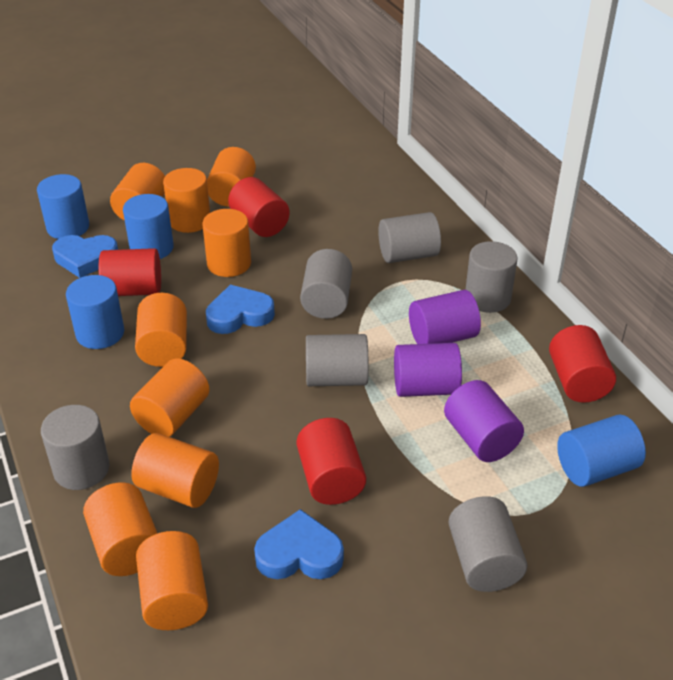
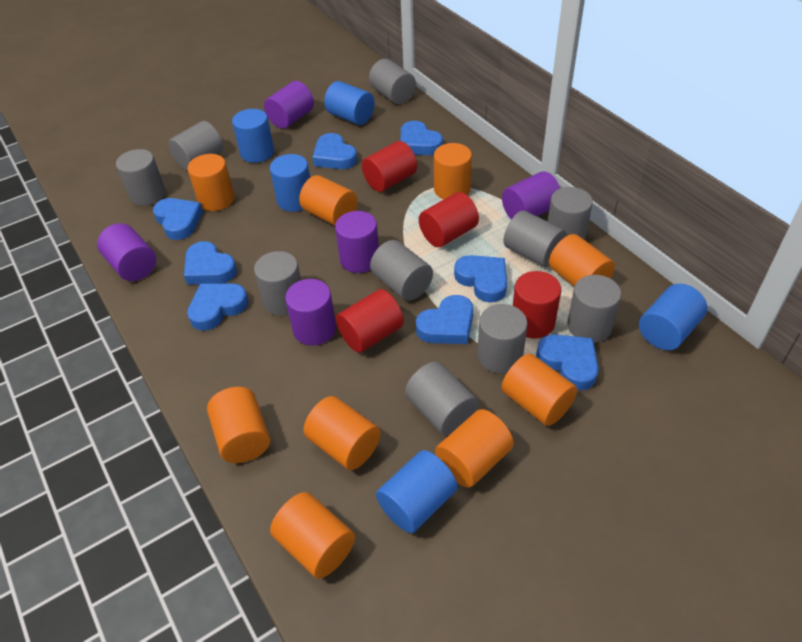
blue cylinder: 4 -> 5
blue heart: 3 -> 8
grey cylinder: 6 -> 10
purple cylinder: 3 -> 5

